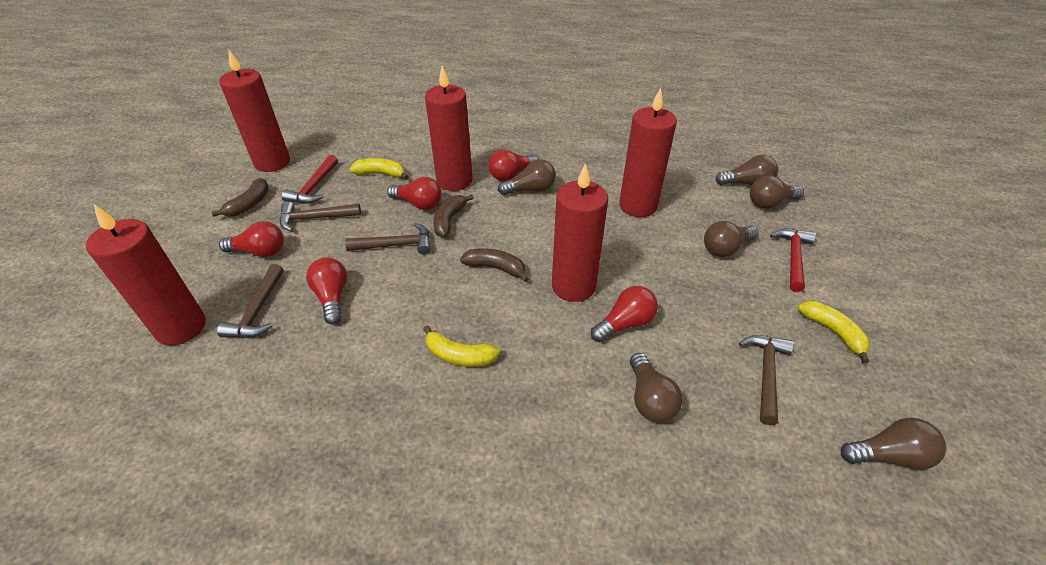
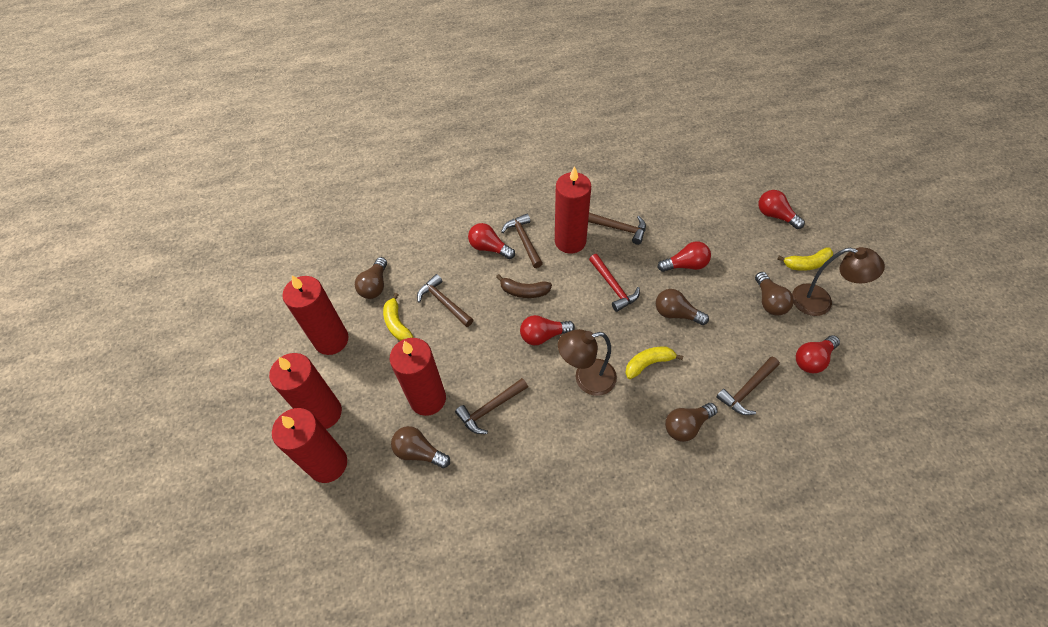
brown banana: 3 -> 1
brown hammer: 4 -> 5
brown lamp: 0 -> 2
brown light bulb: 6 -> 5
red hammer: 2 -> 1

